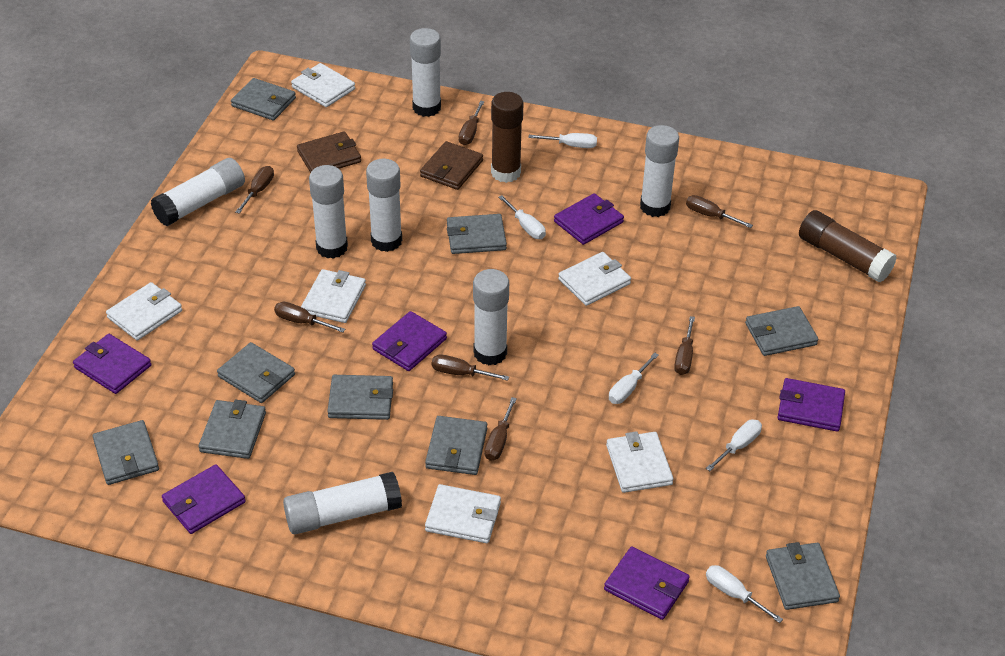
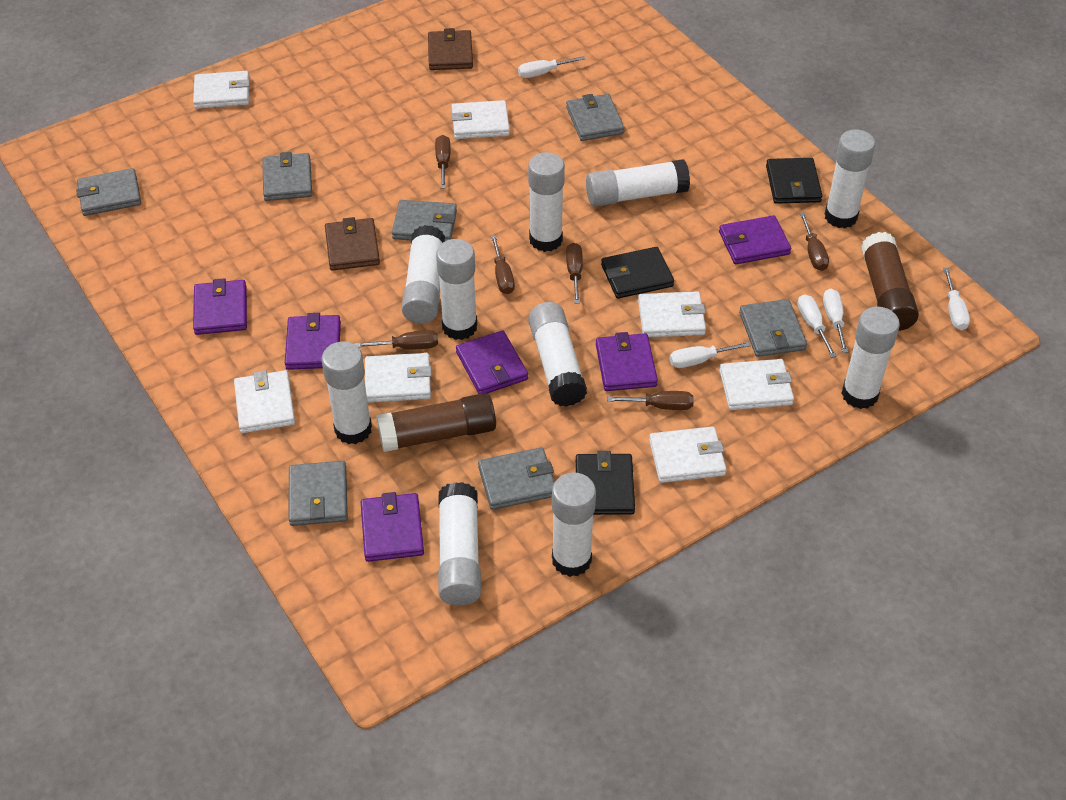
black wallet: 0 -> 3
brown screwdriver: 7 -> 6
grey wallet: 9 -> 7
white glue stick: 7 -> 10
white wallet: 6 -> 7

